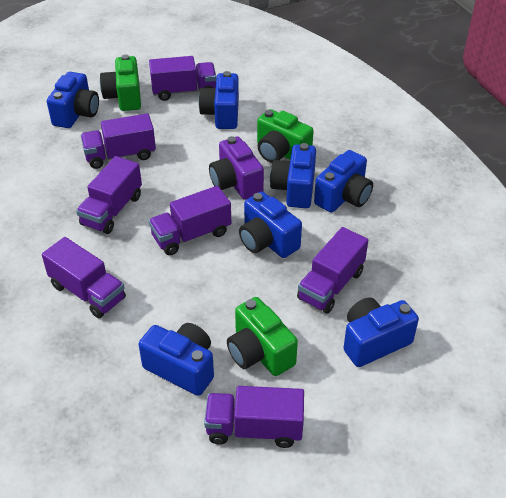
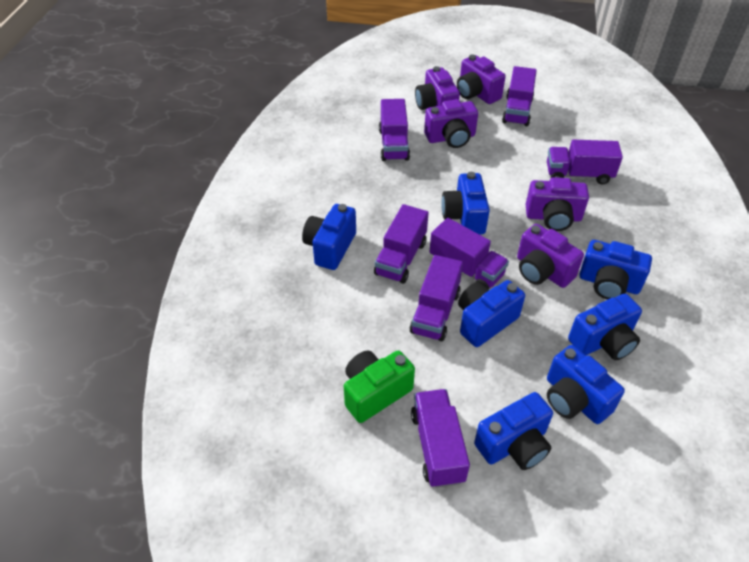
green camera: 3 -> 1
purple camera: 1 -> 5

